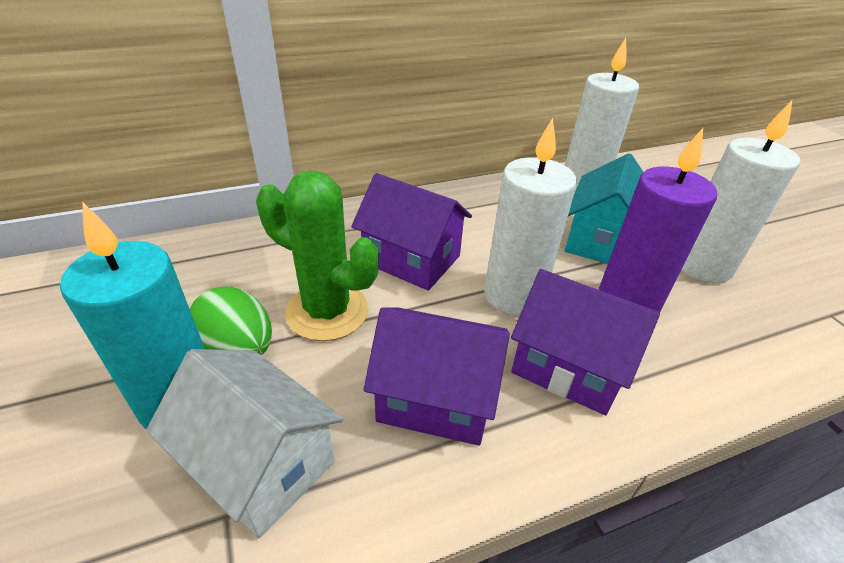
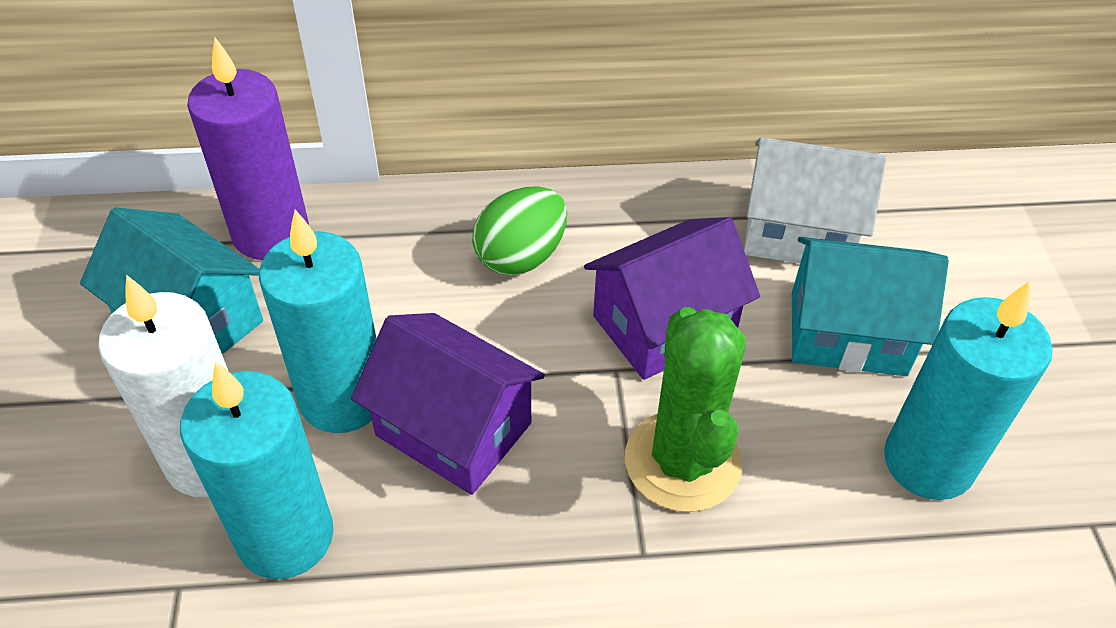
purple house: 3 -> 2
turquoise candle: 1 -> 3
turquoise house: 1 -> 2
white candle: 3 -> 1

